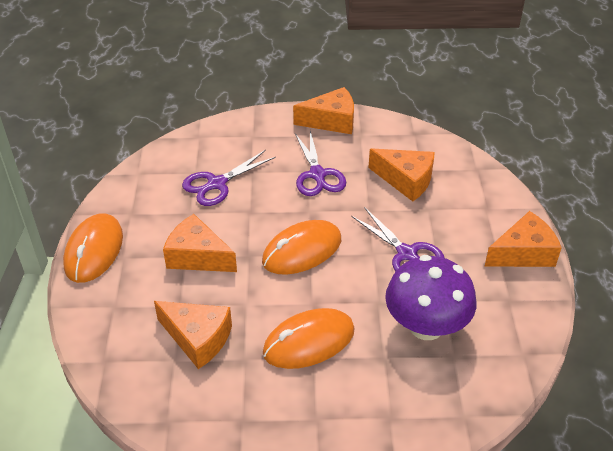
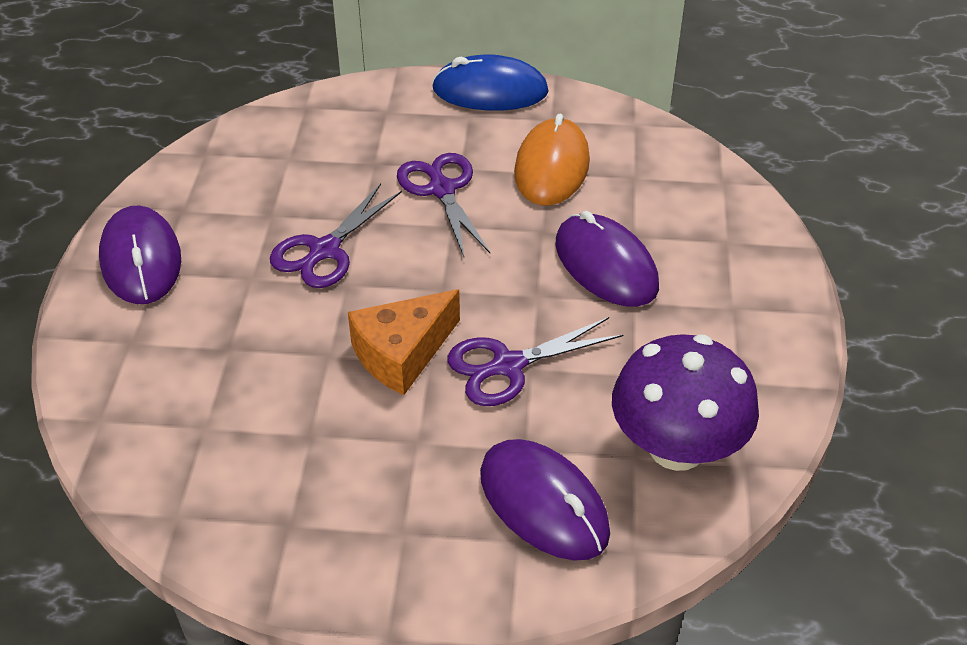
blue mouse: 0 -> 1
orange cheese: 5 -> 1
orange mouse: 3 -> 1
purple mouse: 0 -> 3

